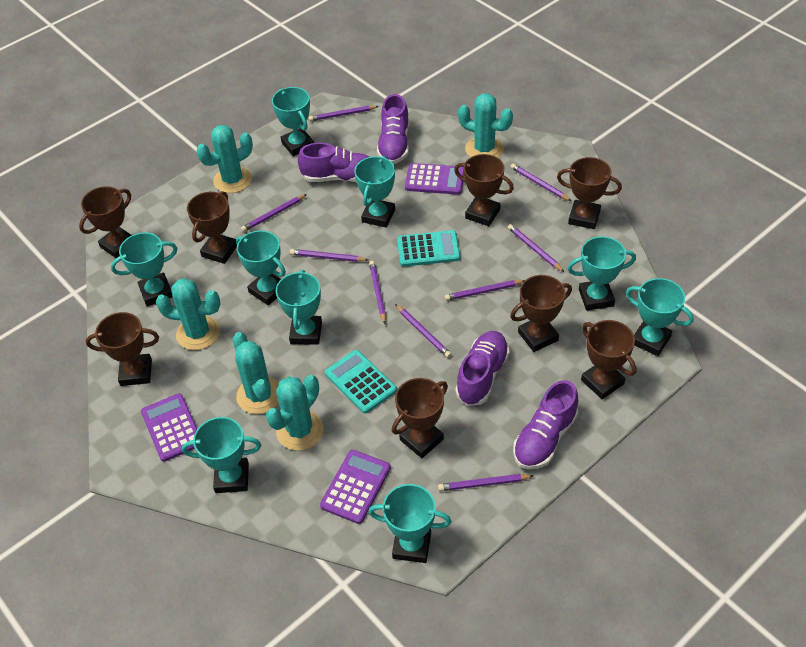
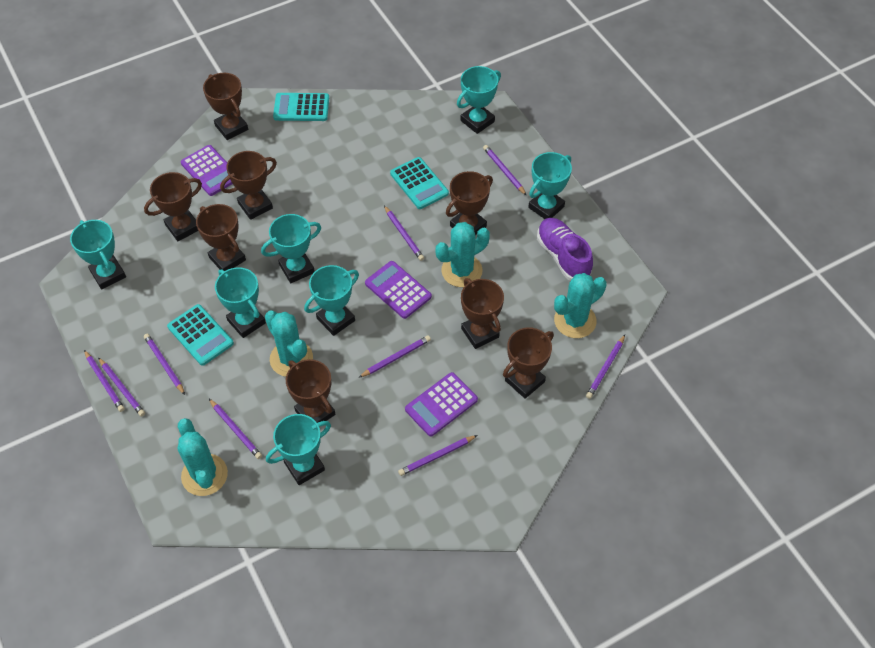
purple shoe: 4 -> 1
turquoise cactus: 5 -> 4
turquoise calculator: 2 -> 3
turquoise trophy: 9 -> 7

